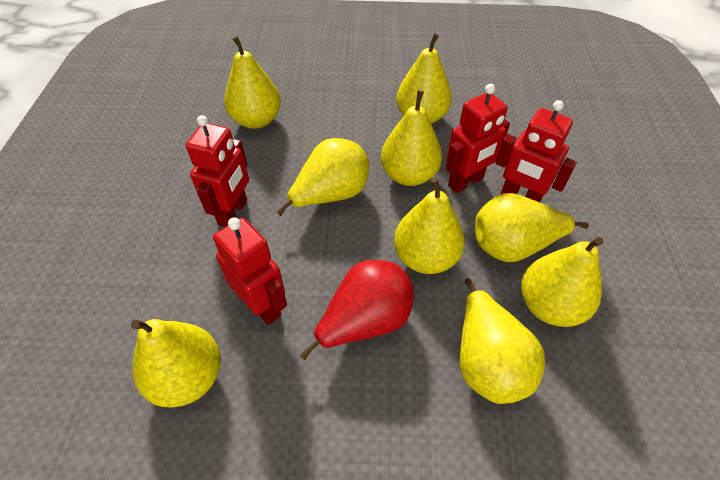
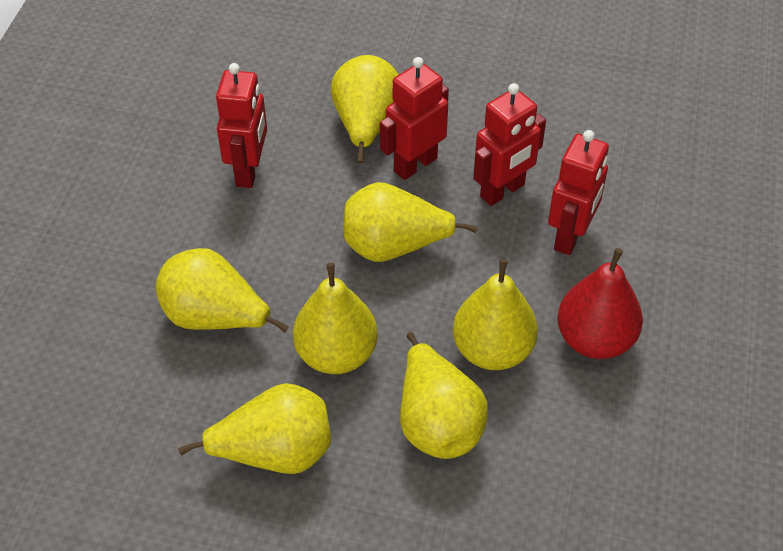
yellow pear: 9 -> 7

